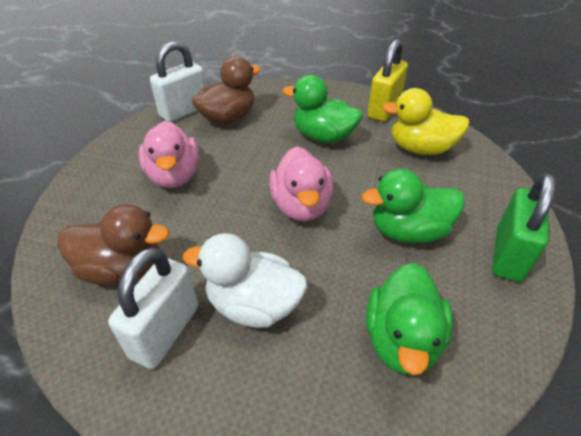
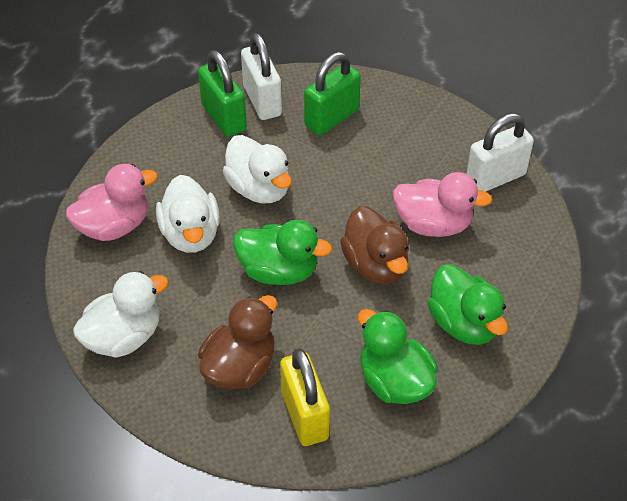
green padlock: 1 -> 2
white duck: 1 -> 3
yellow duck: 1 -> 0

